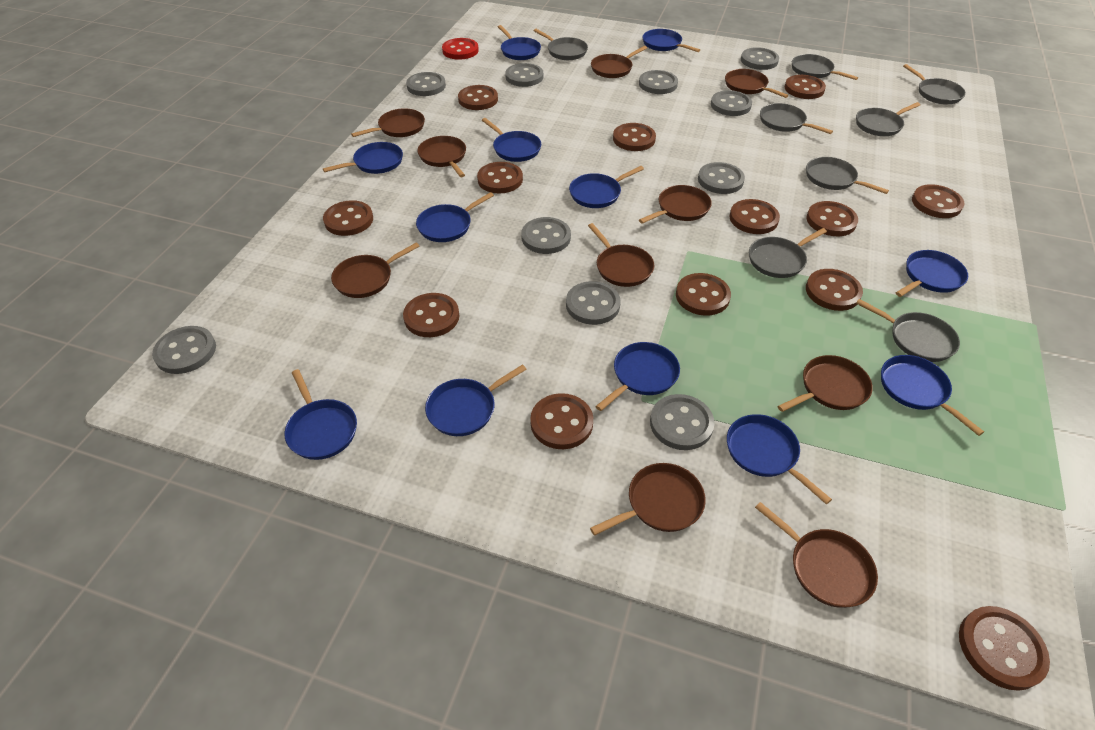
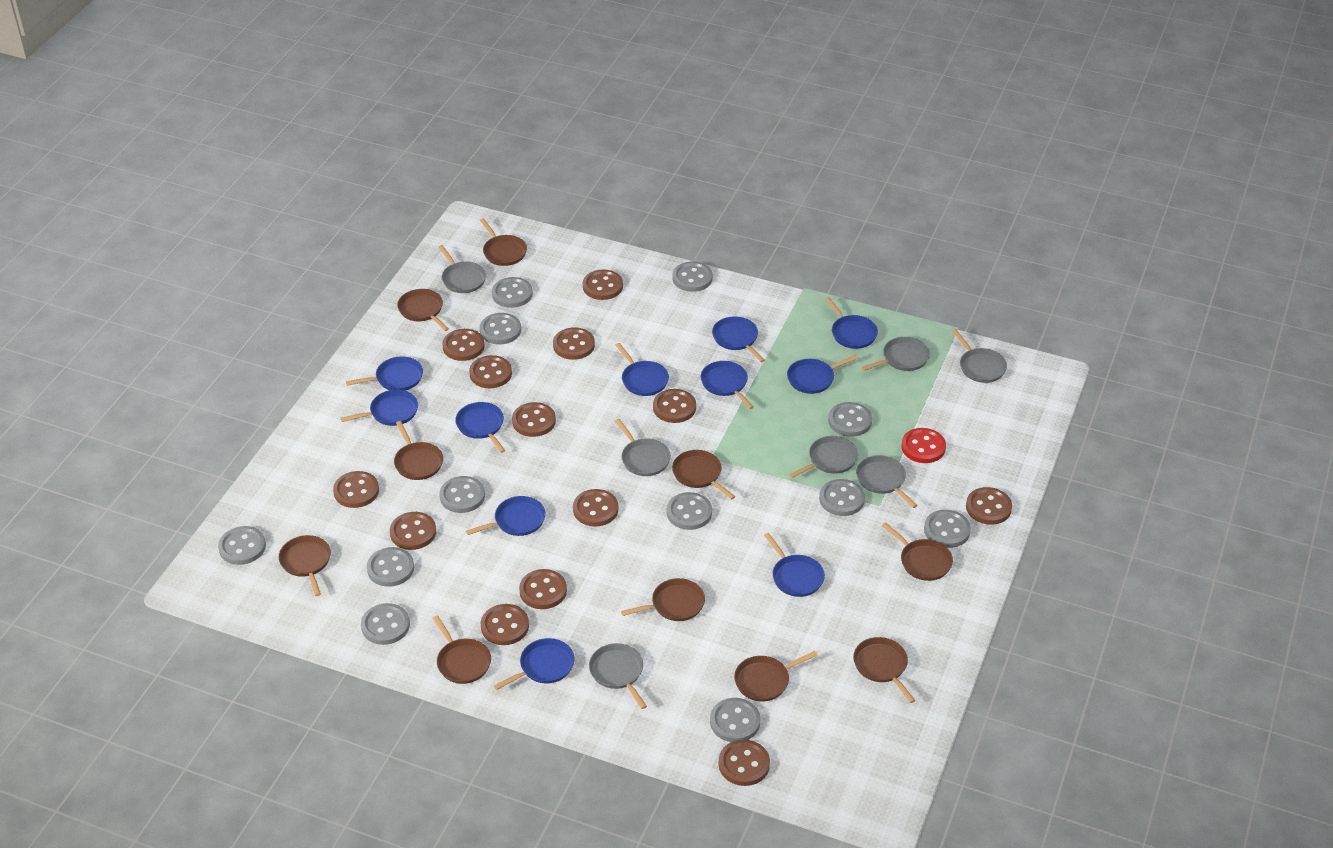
blue pan: 12 -> 11
grey button: 10 -> 12
grey pan: 8 -> 7

